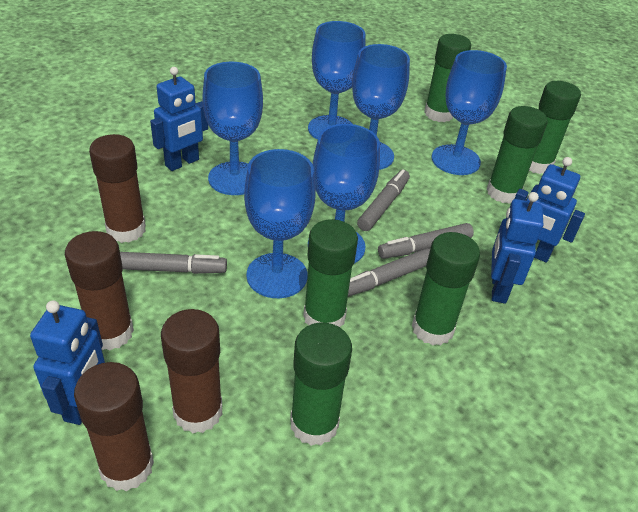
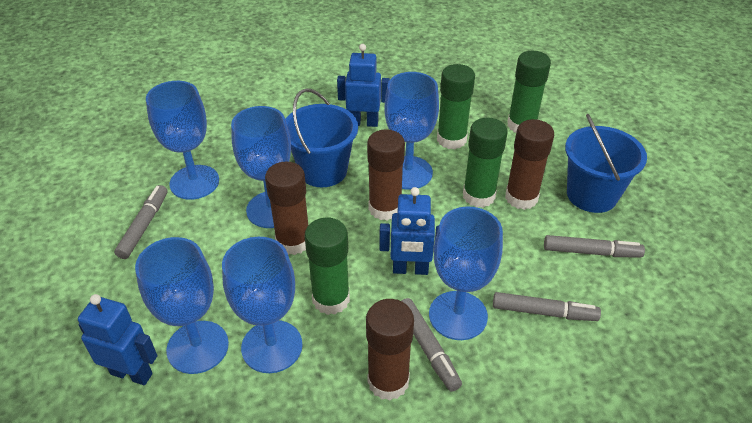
blue bucket: 0 -> 2
blue robot: 4 -> 3
green glue stick: 6 -> 4

